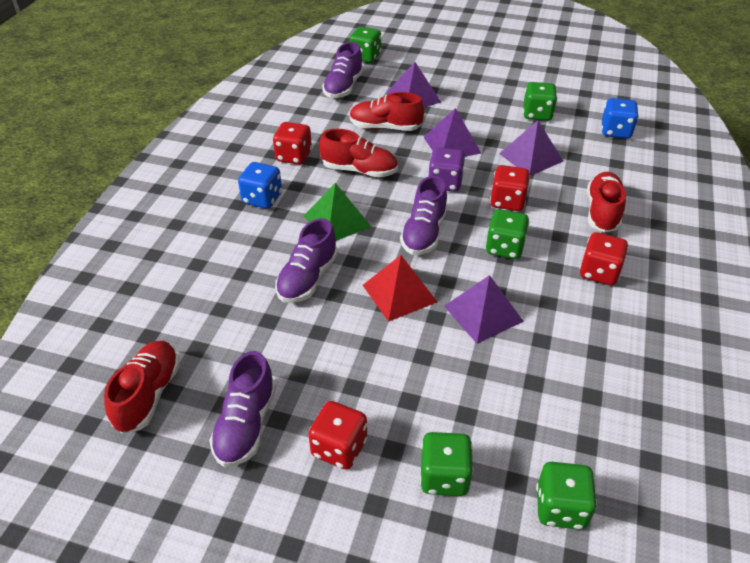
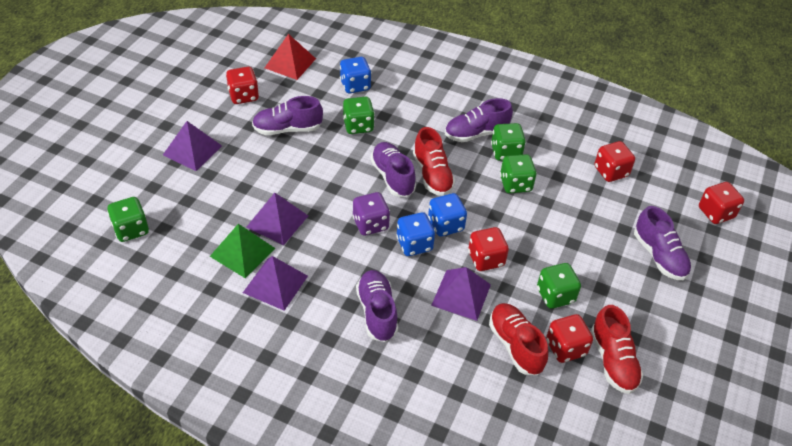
blue dice: 2 -> 3
purple shoe: 4 -> 5
red dice: 4 -> 5
red shoe: 4 -> 3

